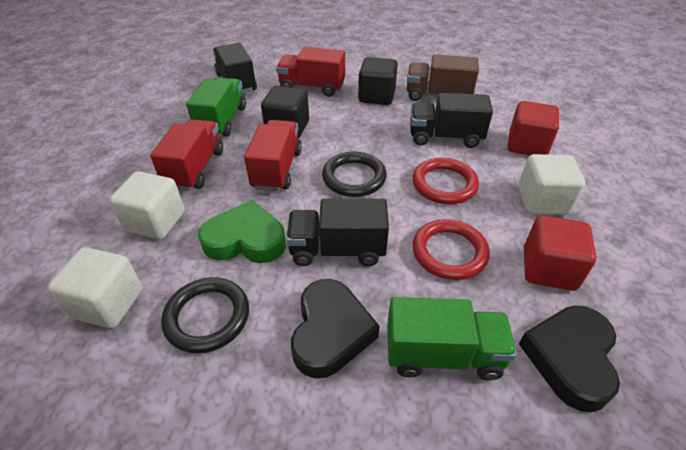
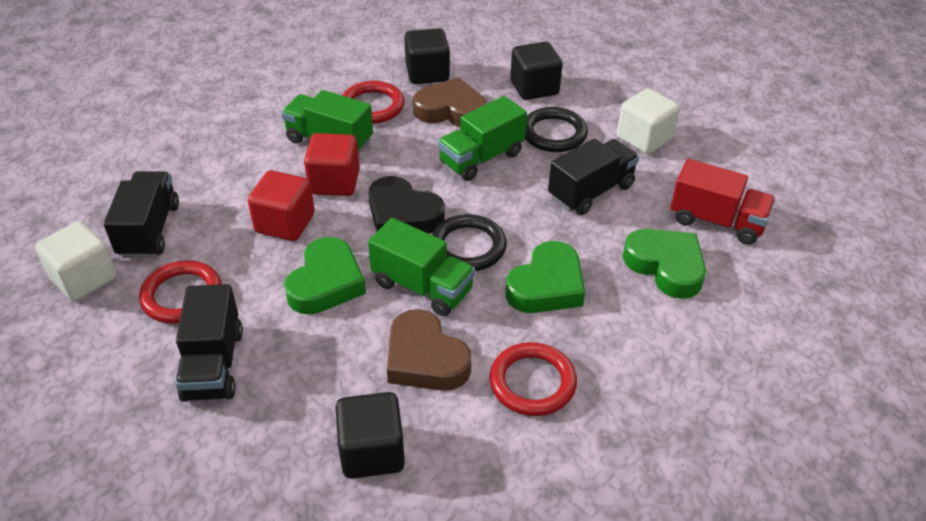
black cube: 2 -> 3
black heart: 2 -> 1
brown heart: 0 -> 2
brown truck: 1 -> 0
green heart: 1 -> 3
green truck: 2 -> 3
red ring: 2 -> 3
red truck: 3 -> 1
white cube: 3 -> 2

